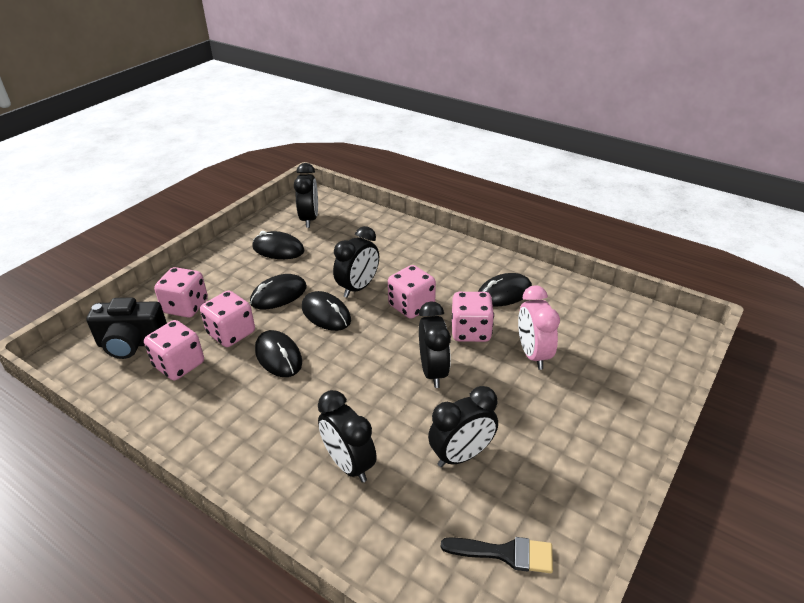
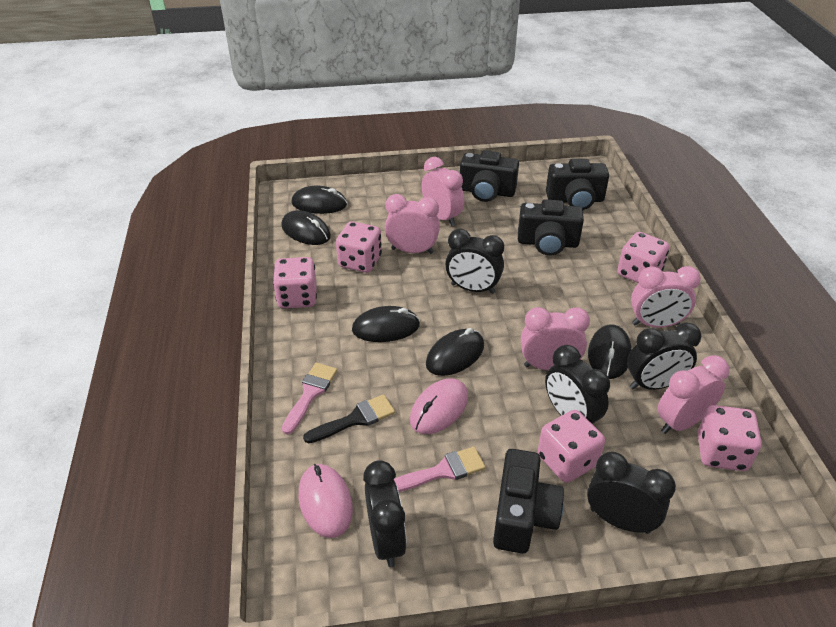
black camera: 1 -> 4
pink brush: 0 -> 2
pink clock: 1 -> 5
pink mouse: 0 -> 2

